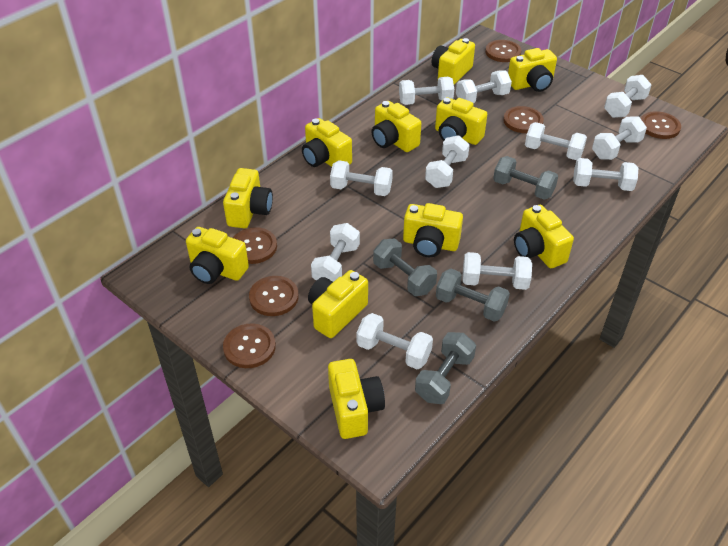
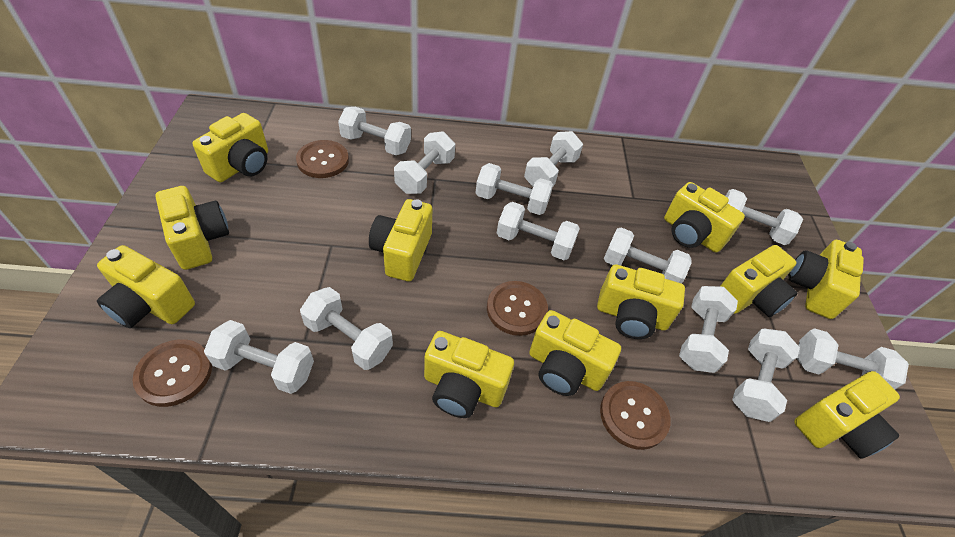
brown button: 6 -> 4
grey dumbbell: 4 -> 0
white dumbbell: 11 -> 12

